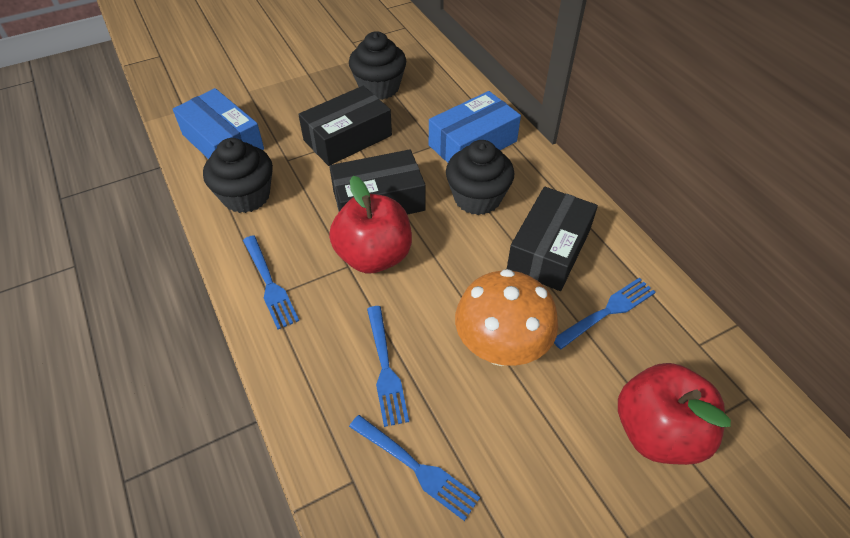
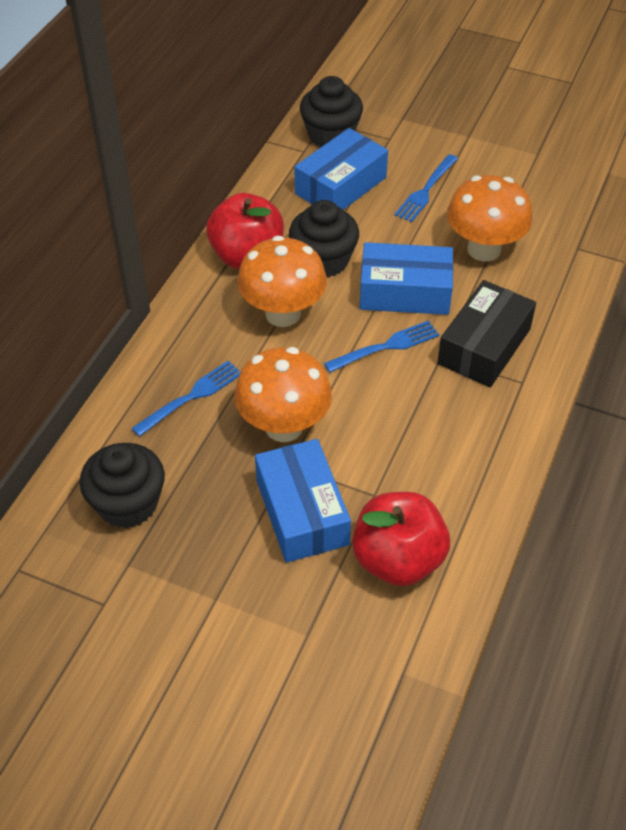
black box: 3 -> 1
blue box: 2 -> 3
blue fork: 4 -> 3
orange mushroom: 1 -> 3

